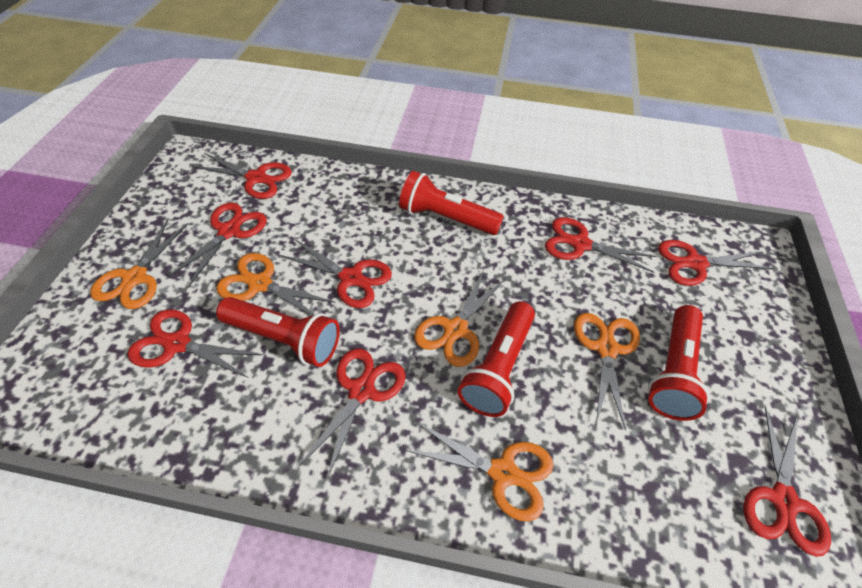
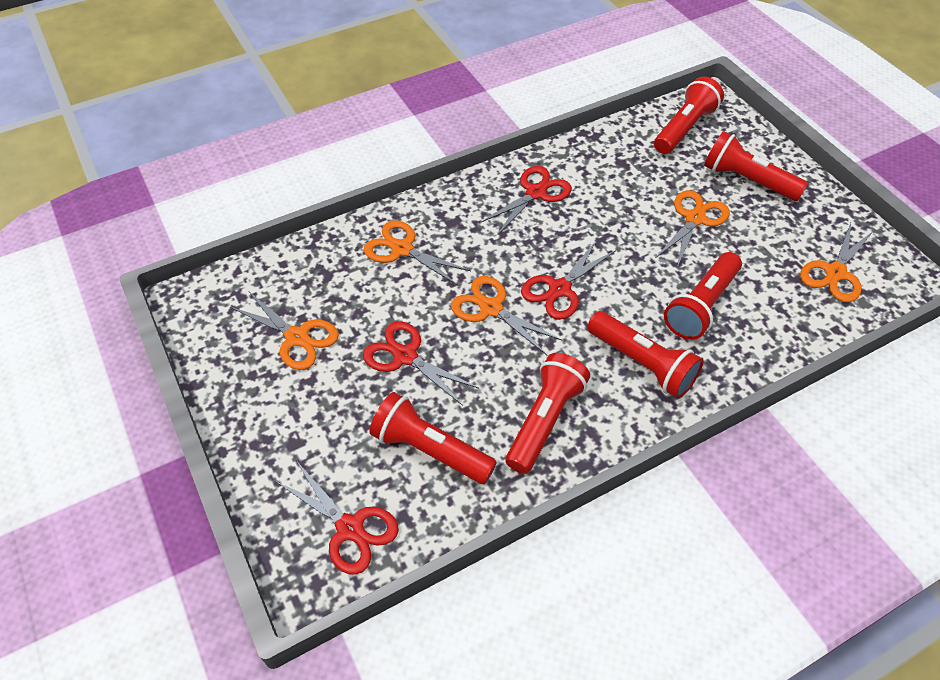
red flashlight: 4 -> 6
red scissors: 8 -> 4

